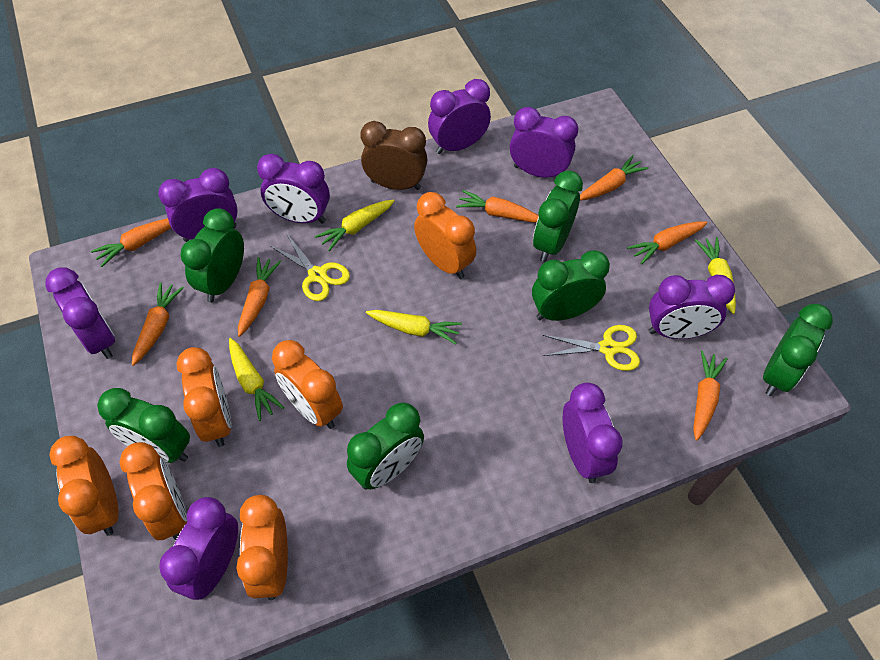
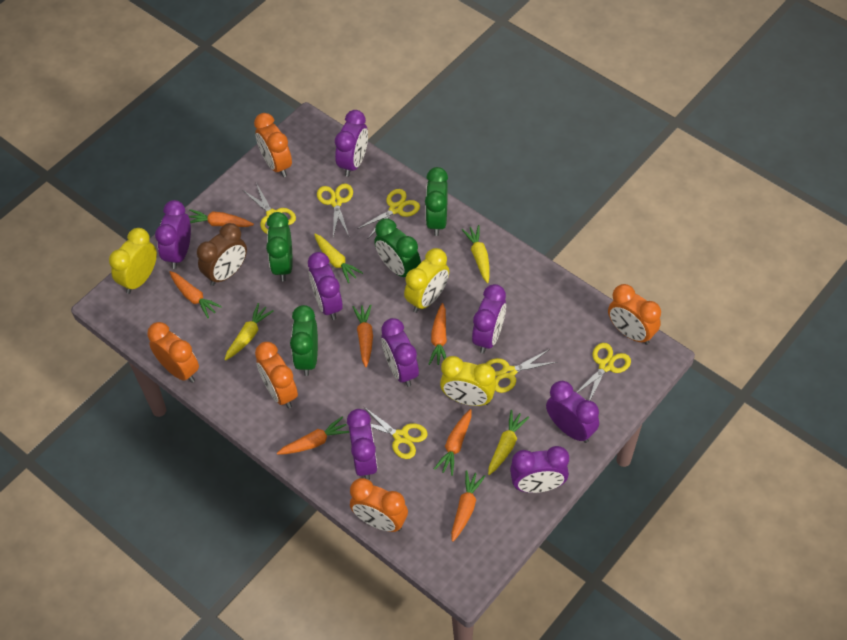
green clock: 6 -> 4
orange clock: 6 -> 5
yellow clock: 0 -> 3
yellow scissors: 2 -> 6

